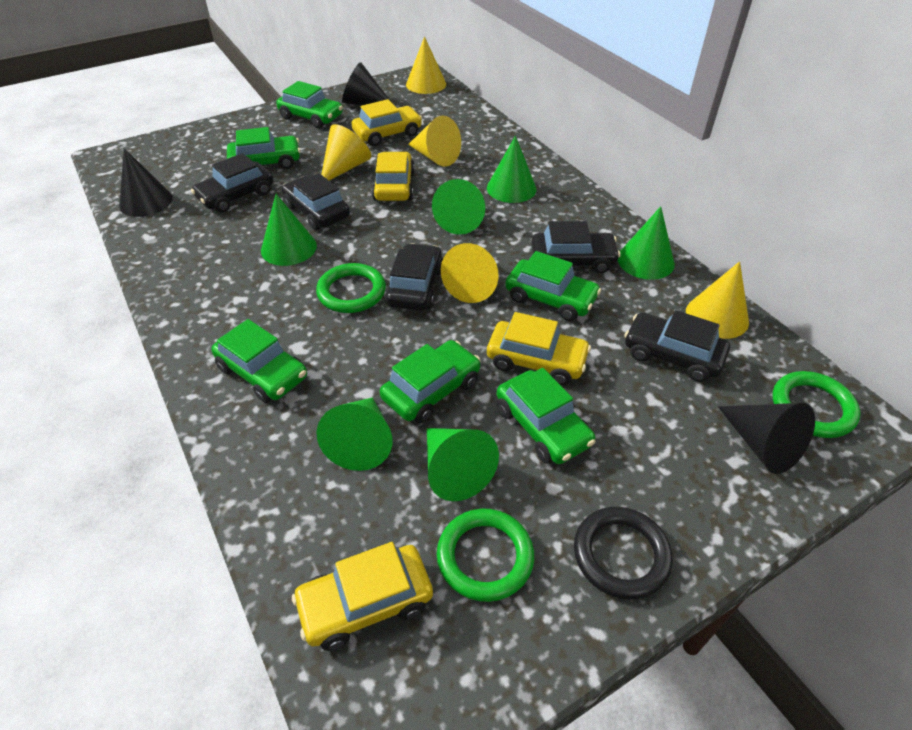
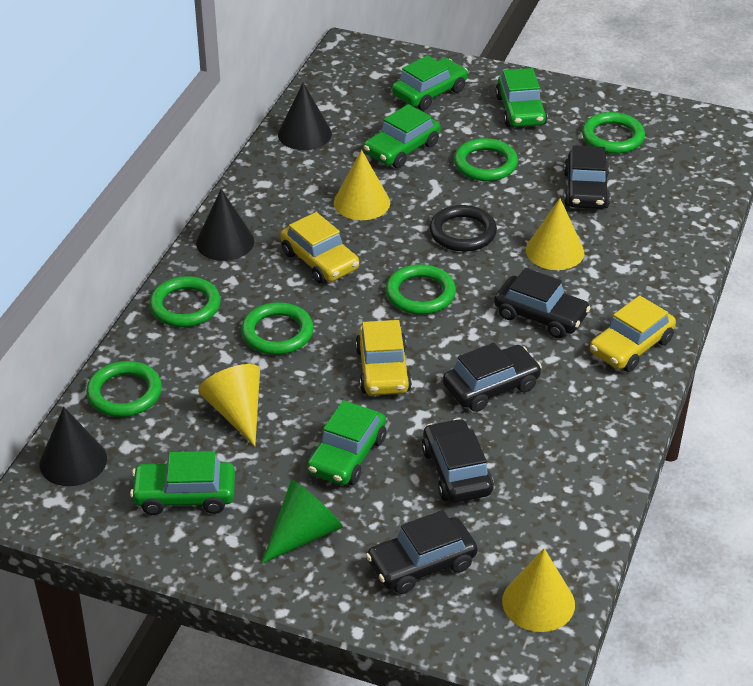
green car: 6 -> 5
green cone: 6 -> 1
green ring: 3 -> 6
yellow car: 4 -> 3
yellow cone: 5 -> 4

